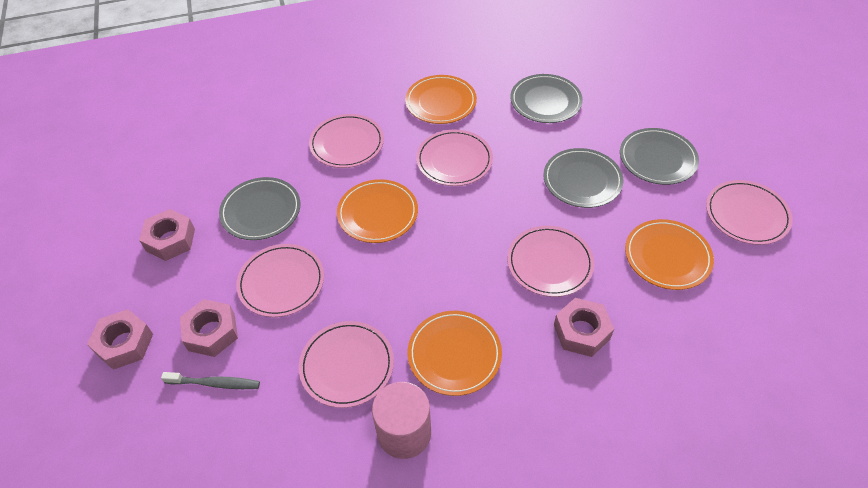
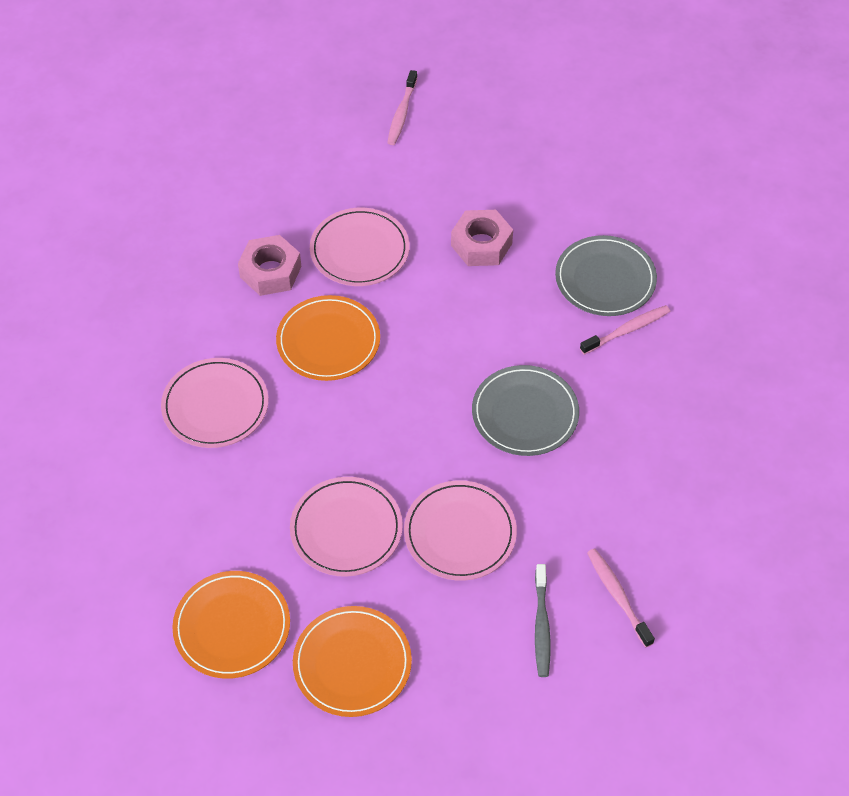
grey plate: 4 -> 2
orange plate: 4 -> 3
pink cylinder: 1 -> 0
pink nut: 4 -> 2
pink plate: 6 -> 4
pink toothbrush: 0 -> 3

